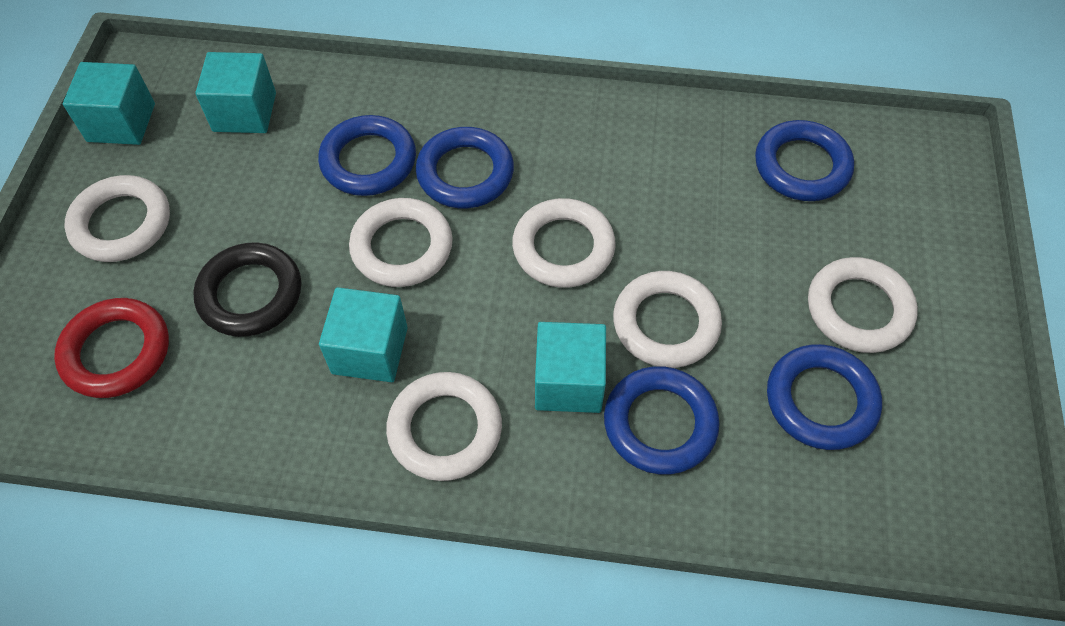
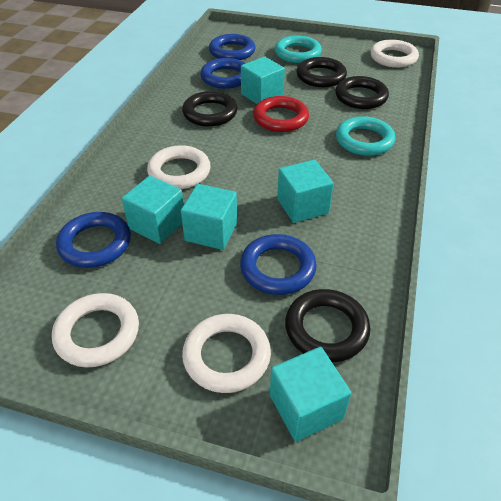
black ring: 1 -> 4
blue ring: 5 -> 4
turquoise cube: 4 -> 5
turquoise ring: 0 -> 2
white ring: 6 -> 4

